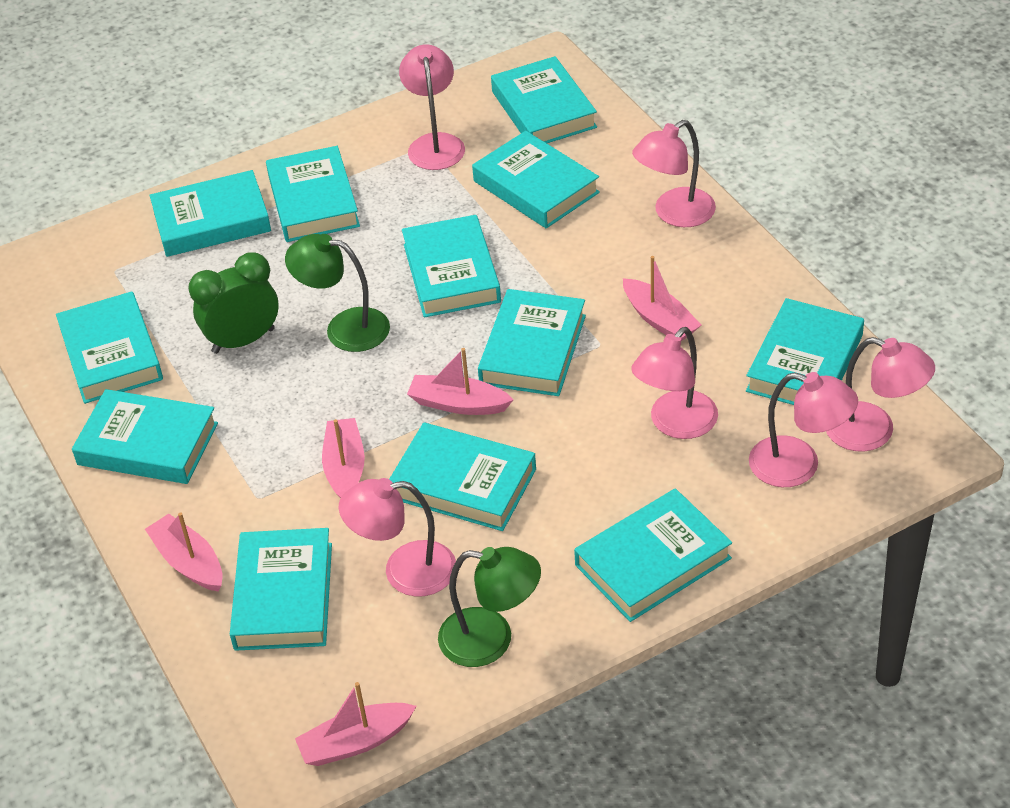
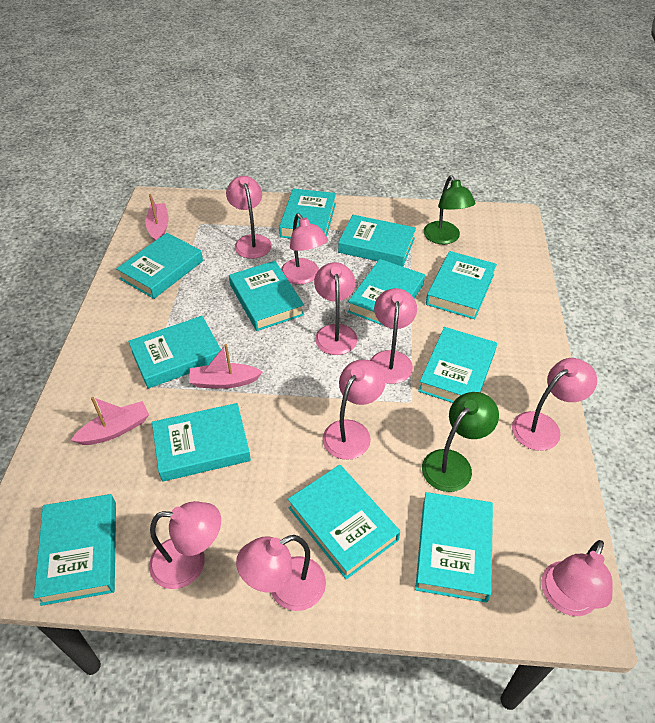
green clock: 1 -> 0
pink boat: 5 -> 3
pink lamp: 6 -> 9

